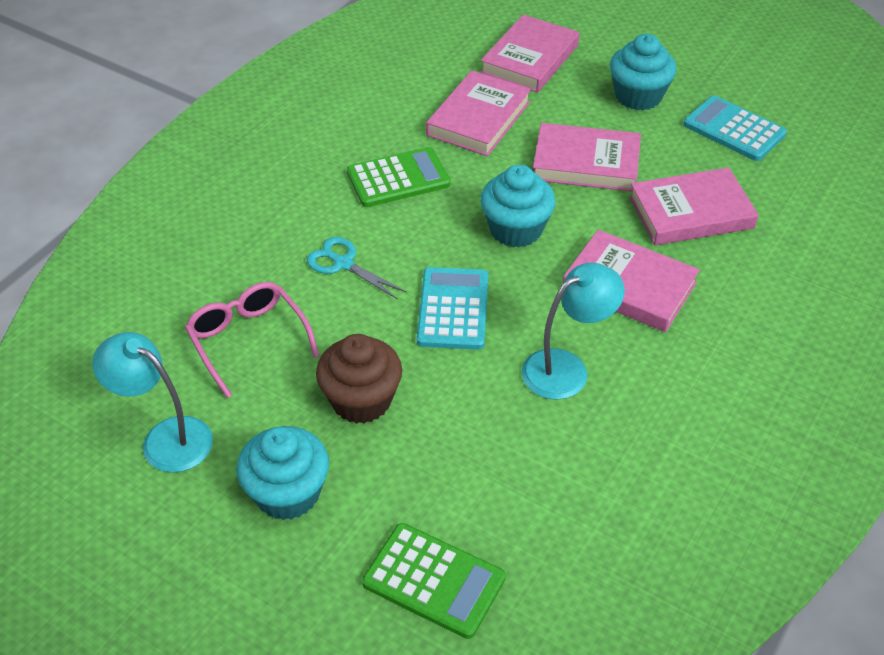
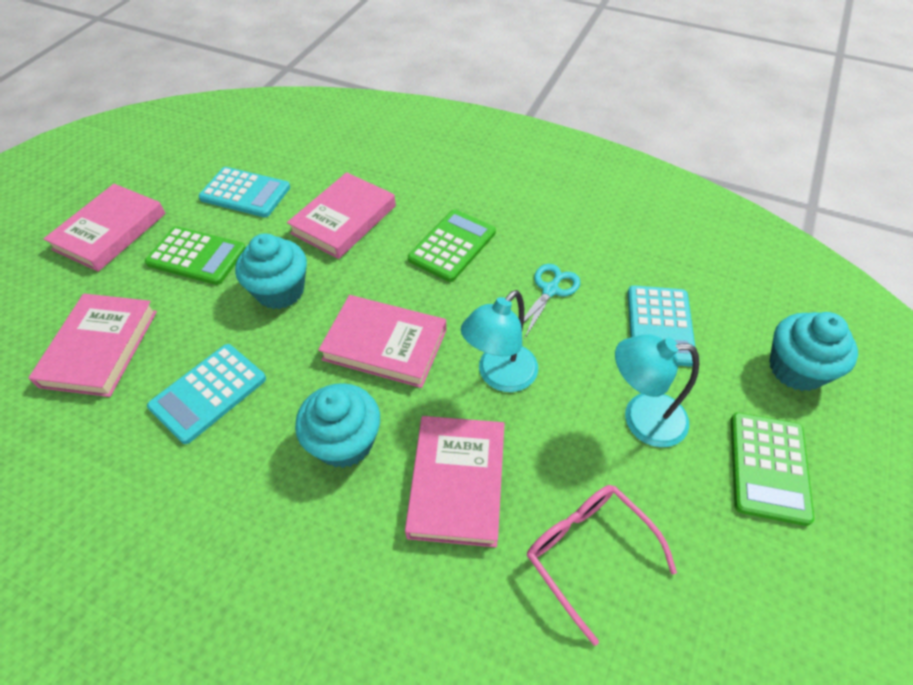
brown cupcake: 1 -> 0
green calculator: 2 -> 3
turquoise calculator: 2 -> 3

